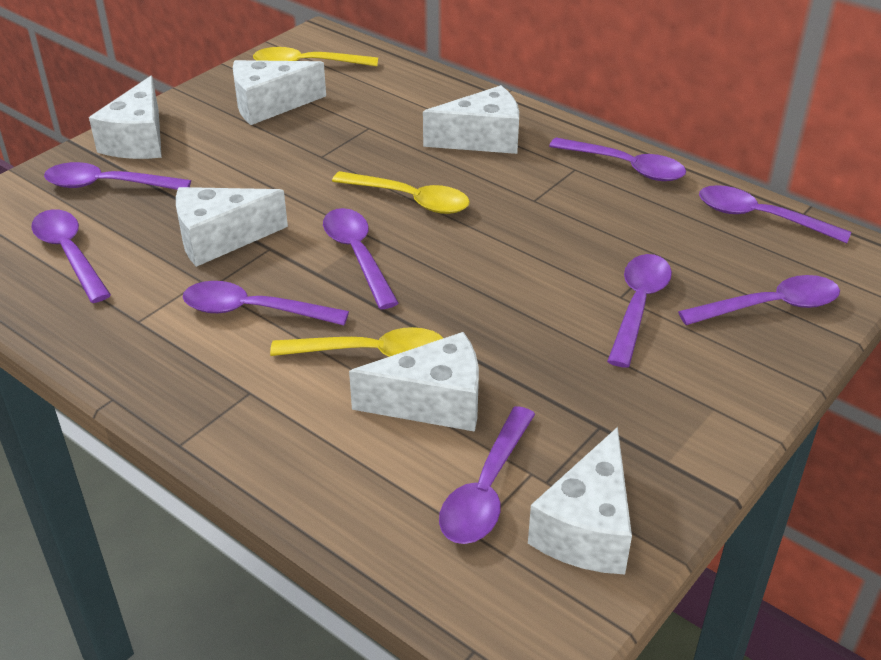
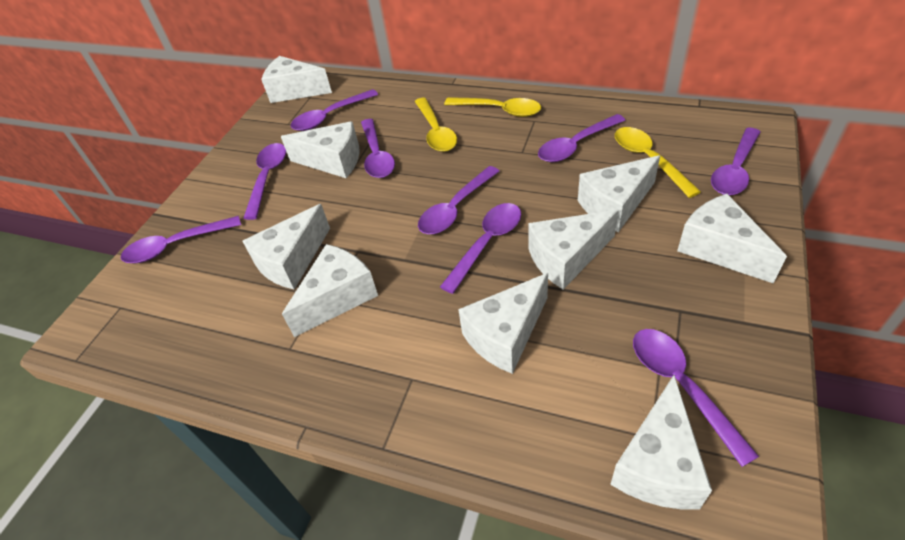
white cheese: 6 -> 9

